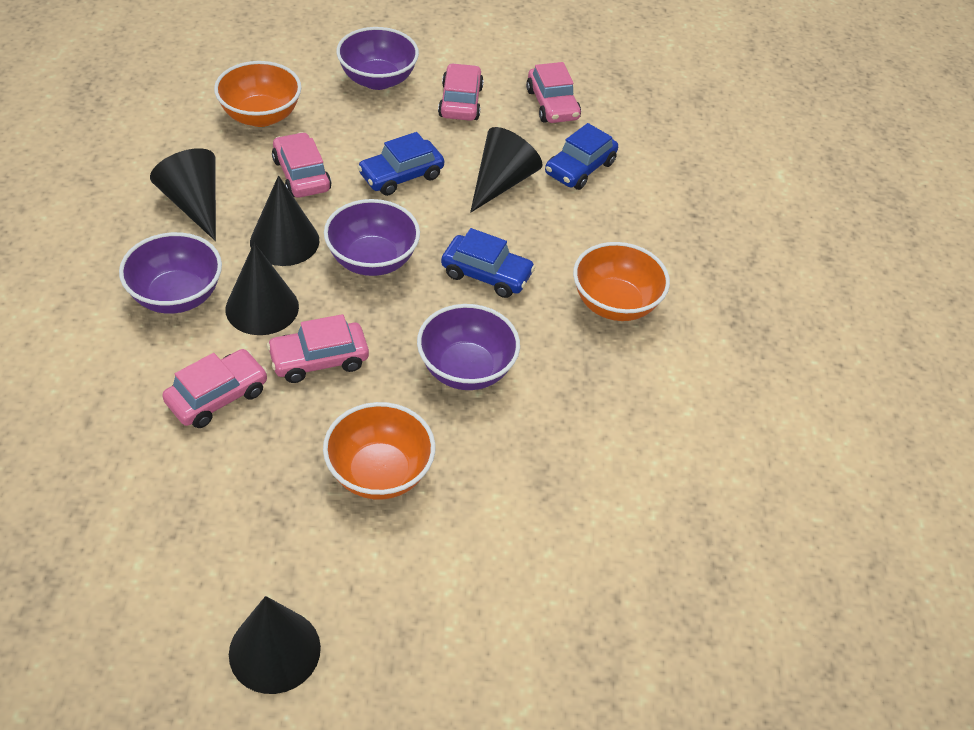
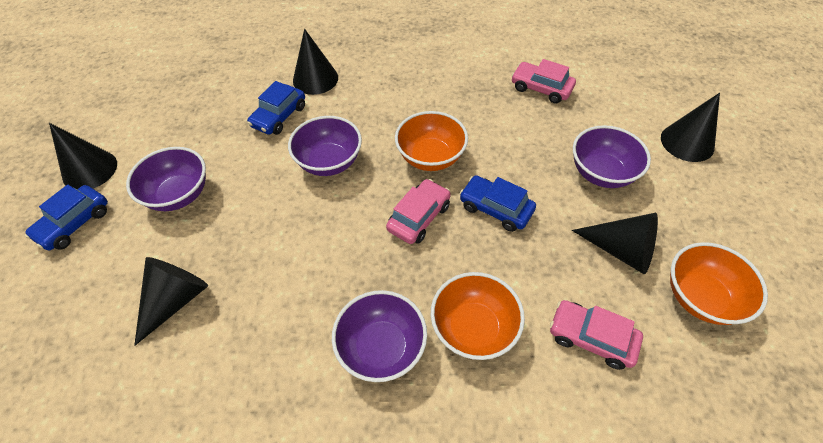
pink car: 5 -> 3

